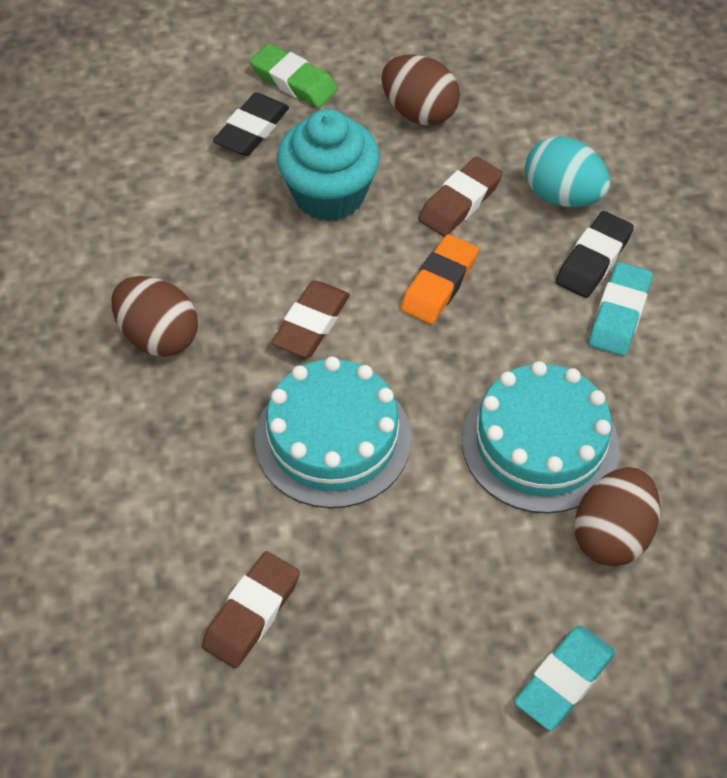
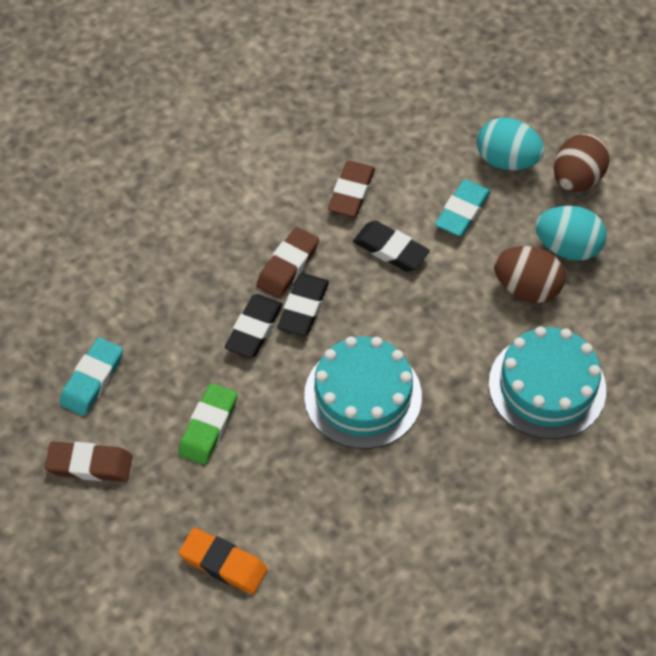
black eraser: 2 -> 3
brown egg: 3 -> 2
turquoise cupcake: 1 -> 0
turquoise egg: 1 -> 2

